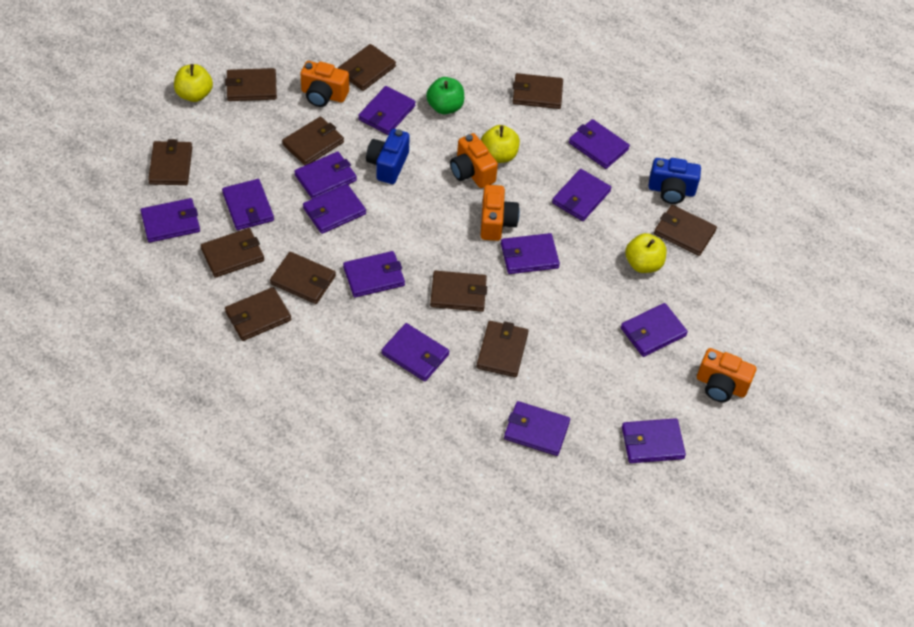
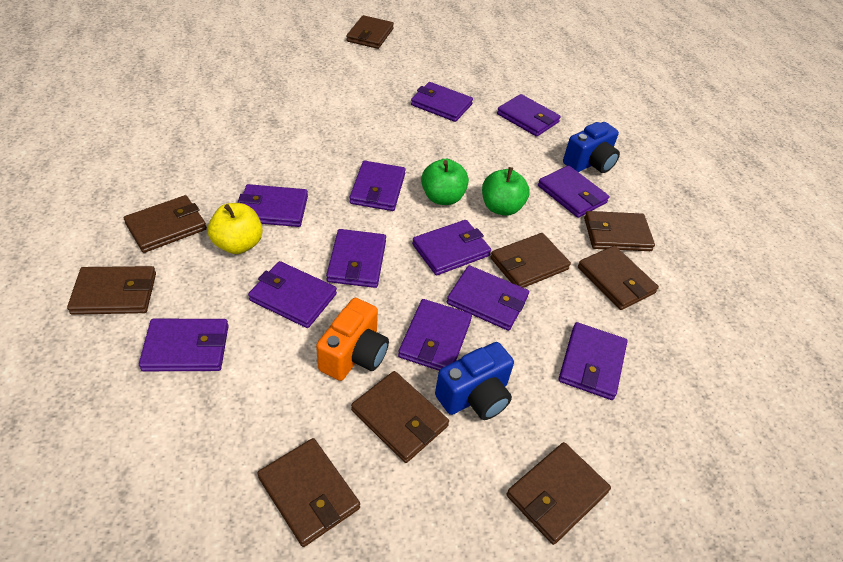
brown wallet: 11 -> 9
green apple: 1 -> 2
orange camera: 4 -> 1
purple wallet: 13 -> 12
yellow apple: 3 -> 1

